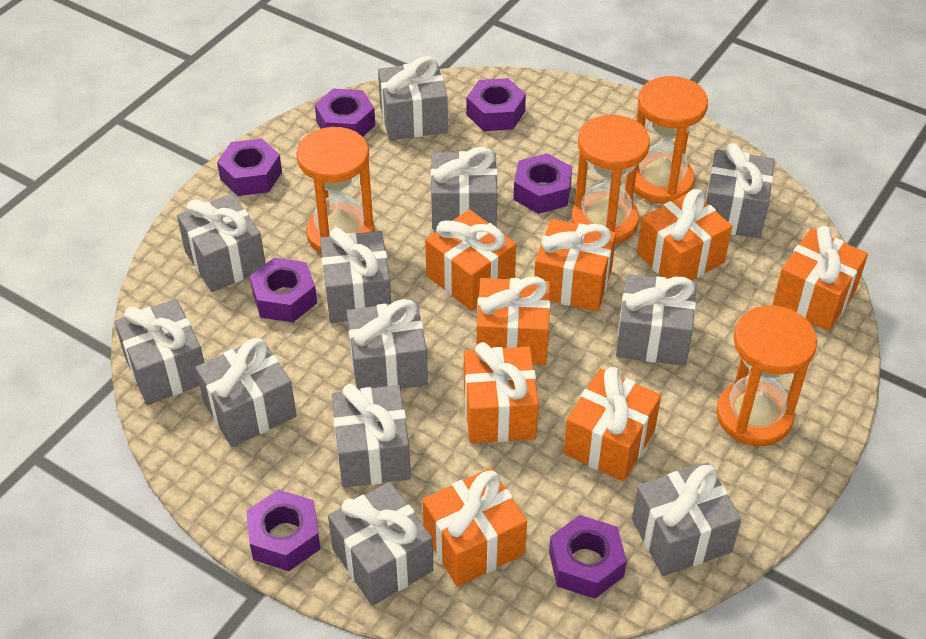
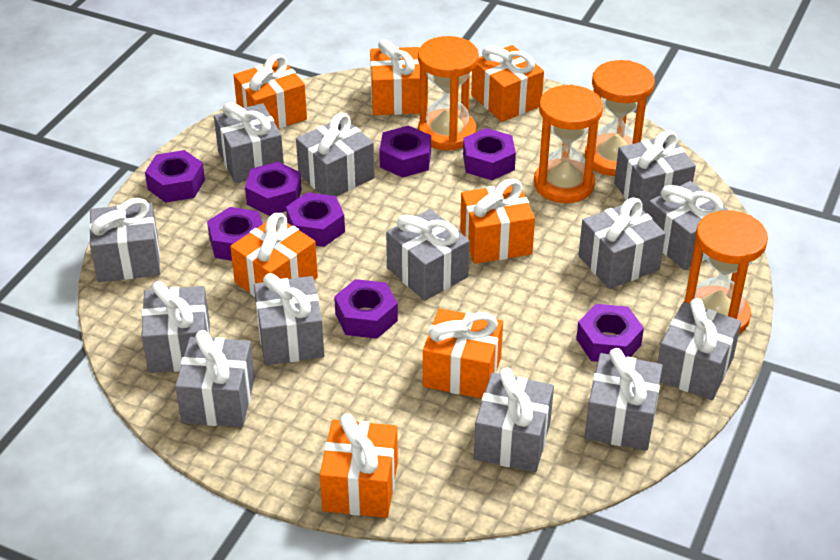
grey gift: 12 -> 13
orange gift: 8 -> 7
purple nut: 7 -> 8

